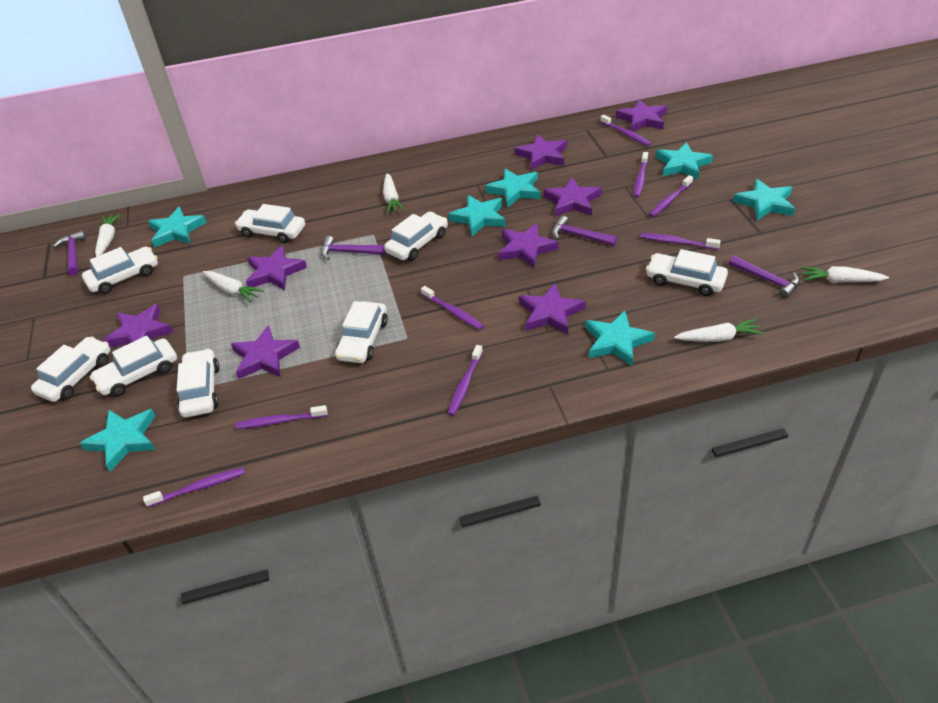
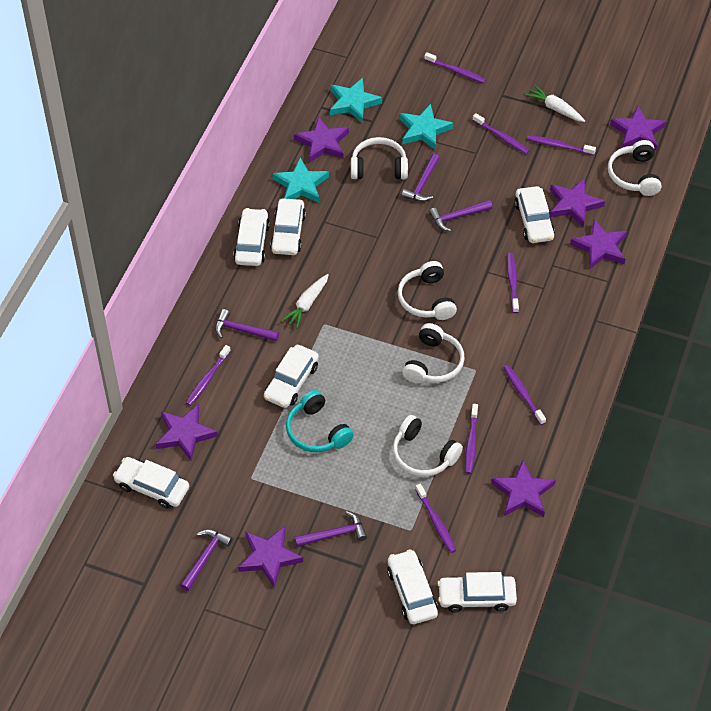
purple hammer: 4 -> 5
purple star: 8 -> 7
turquoise headphones: 0 -> 1
turquoise star: 7 -> 3
white car: 8 -> 7
white carrot: 5 -> 2
white headphones: 0 -> 5

